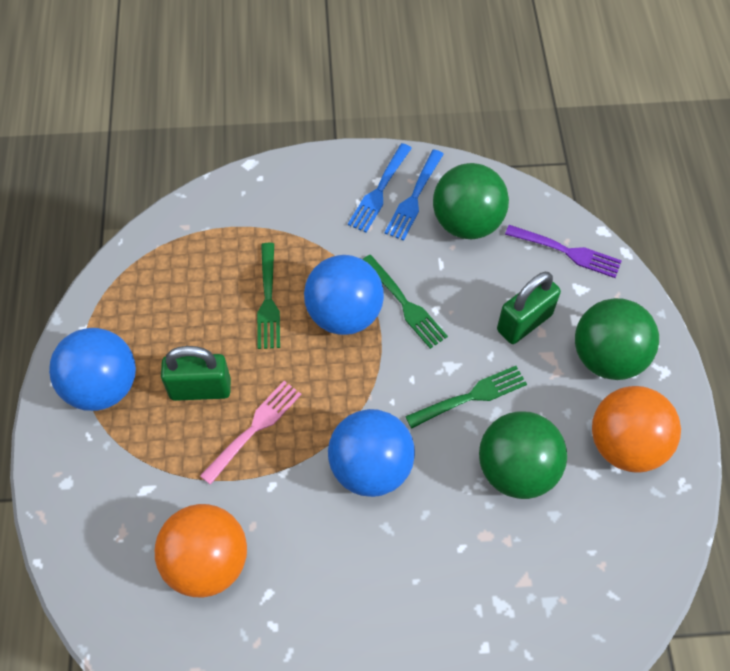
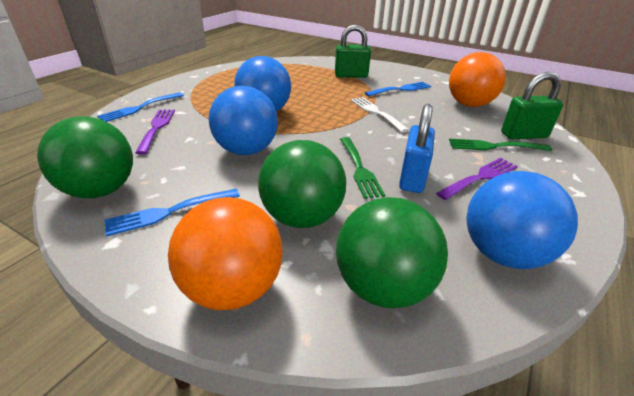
blue fork: 2 -> 3
blue padlock: 0 -> 1
green fork: 3 -> 2
pink fork: 1 -> 0
purple fork: 1 -> 2
white fork: 0 -> 1

